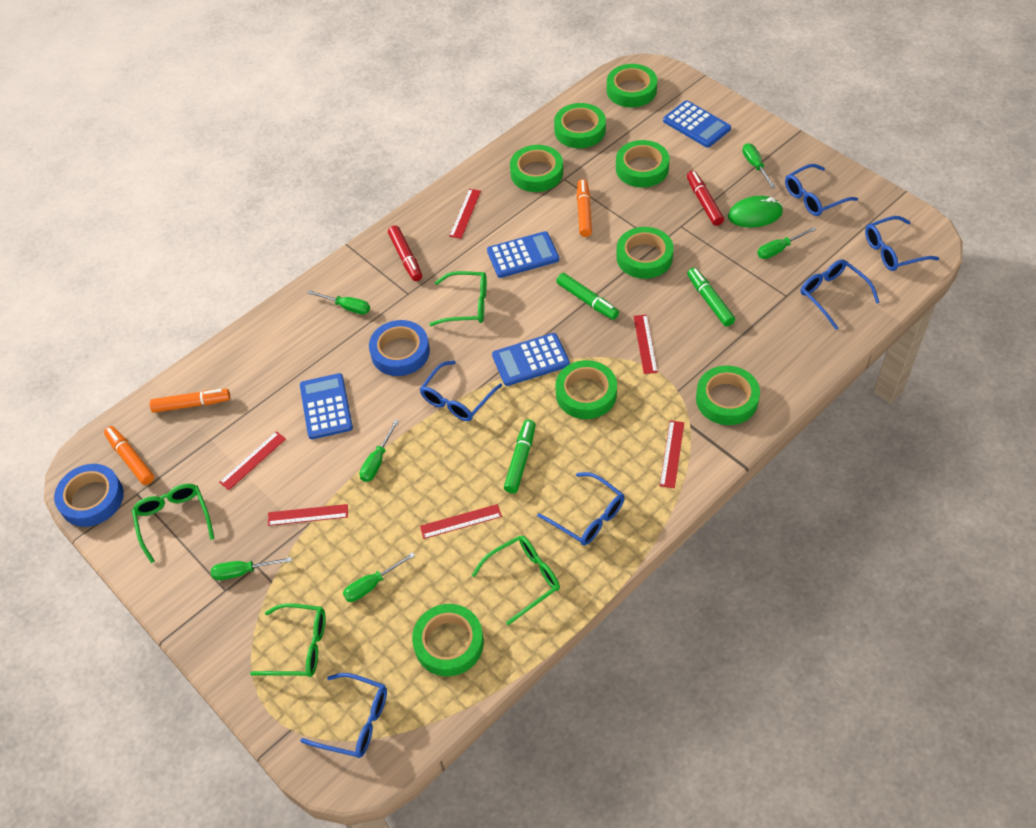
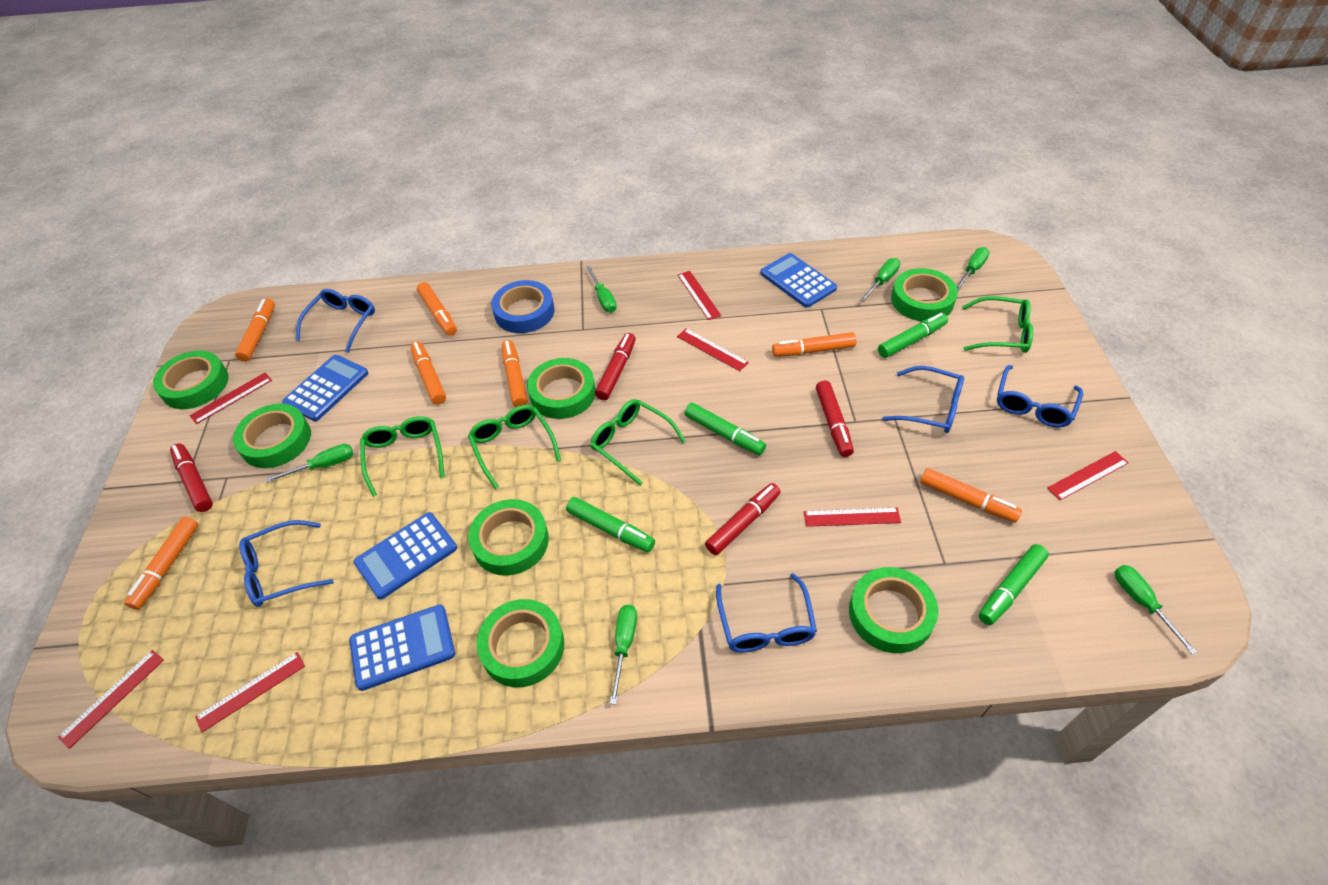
blue glasses: 6 -> 5
blue tape: 2 -> 1
green marker: 3 -> 4
green mouse: 1 -> 0
green tape: 8 -> 7
orange marker: 3 -> 7
red marker: 2 -> 4
red ruler: 6 -> 7

